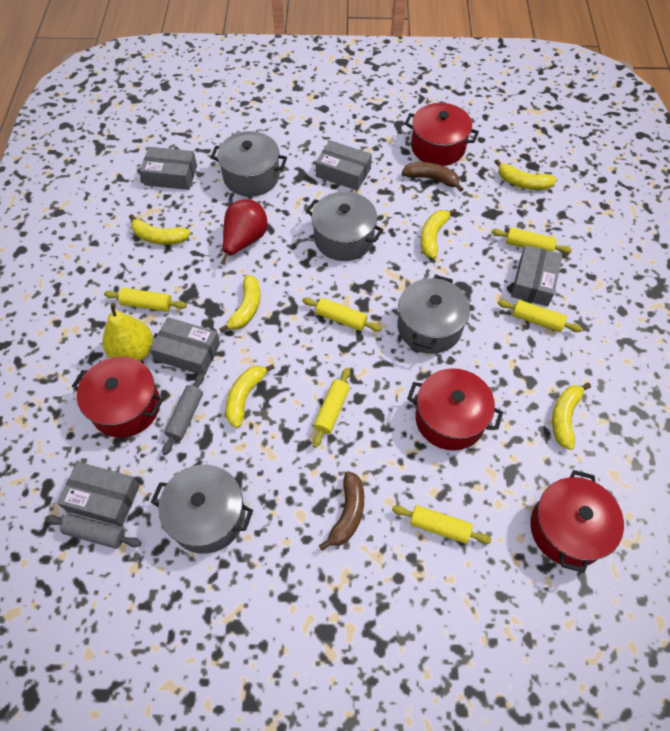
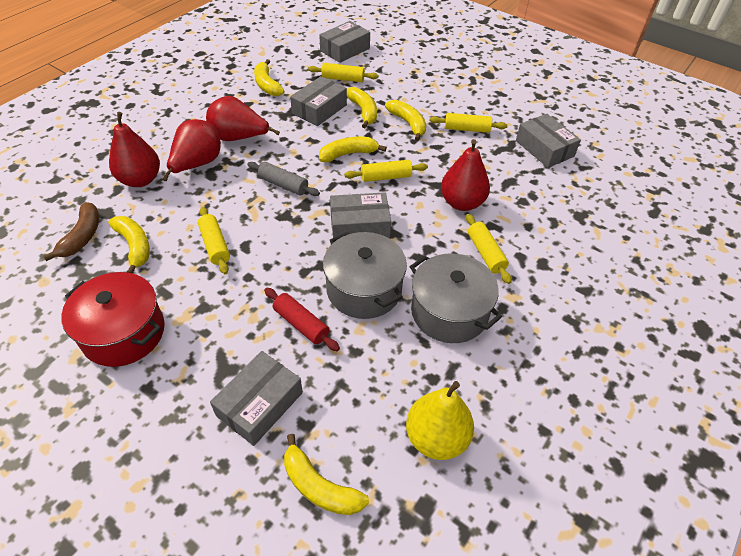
brown banana: 2 -> 1
grey pot: 4 -> 2
grey rolling pin: 2 -> 1
red pear: 1 -> 4
red pot: 4 -> 1
red rolling pin: 0 -> 1
yellow rolling pin: 6 -> 5

